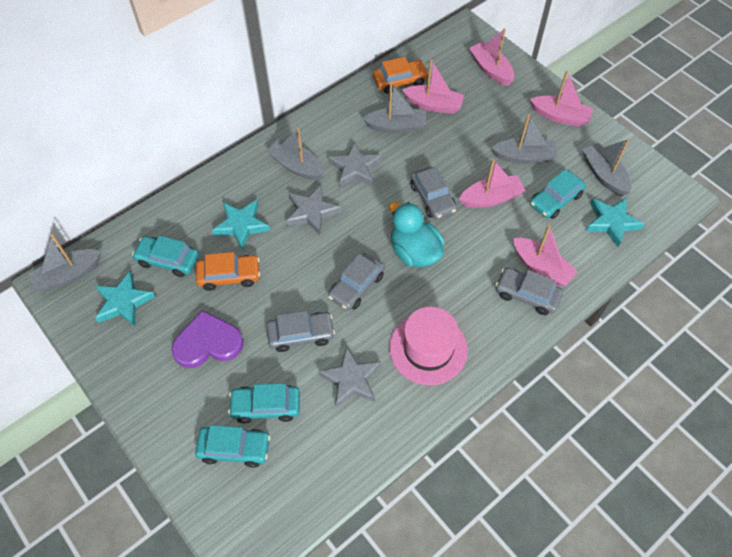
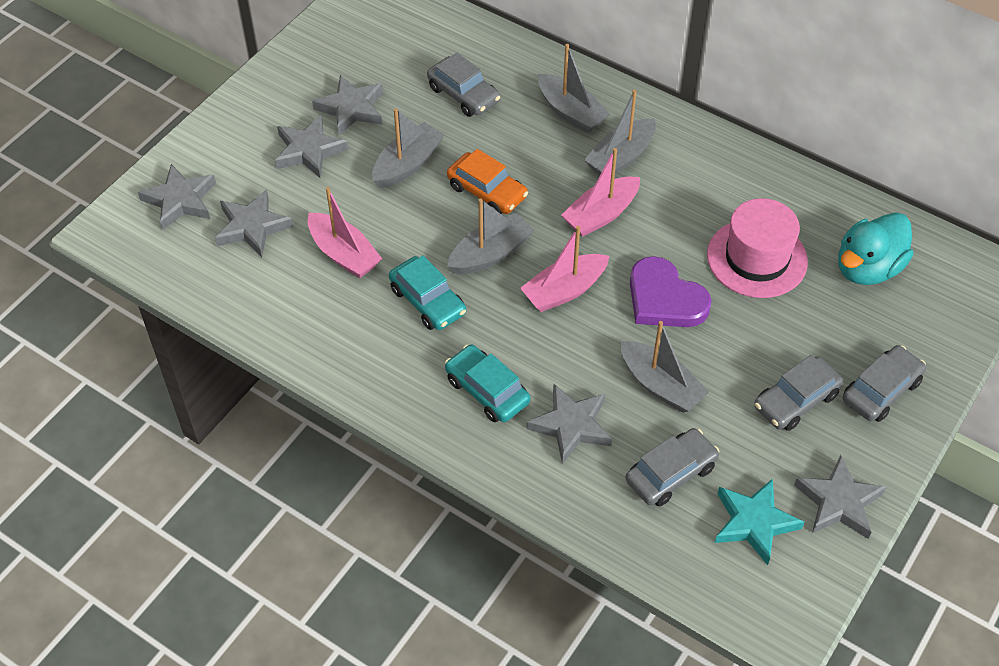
grey star: 3 -> 6
orange car: 2 -> 1
pink boat: 5 -> 3
turquoise car: 4 -> 2
turquoise star: 3 -> 1

